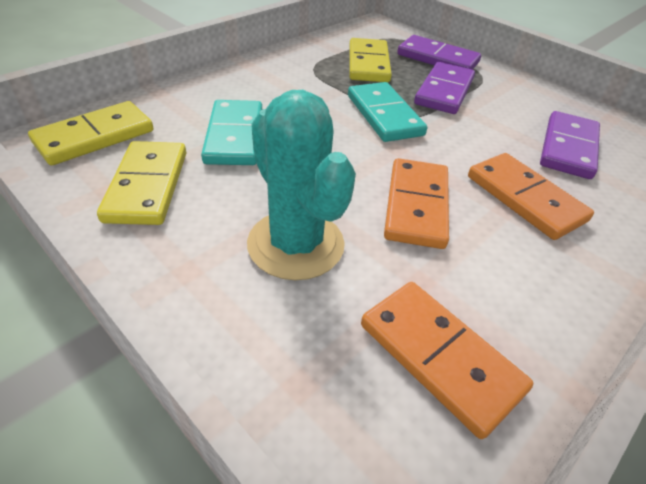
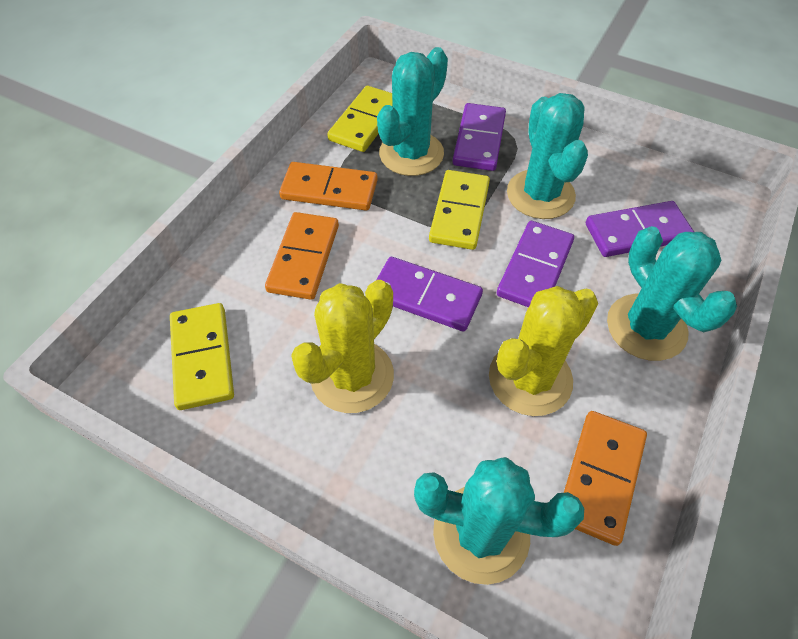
purple domino: 3 -> 4
turquoise cactus: 1 -> 4
turquoise domino: 2 -> 0
yellow cactus: 0 -> 2

